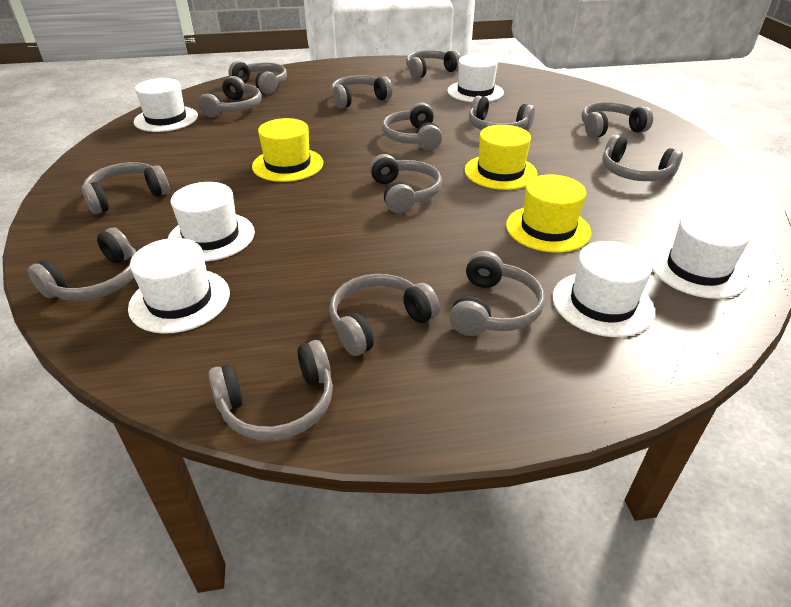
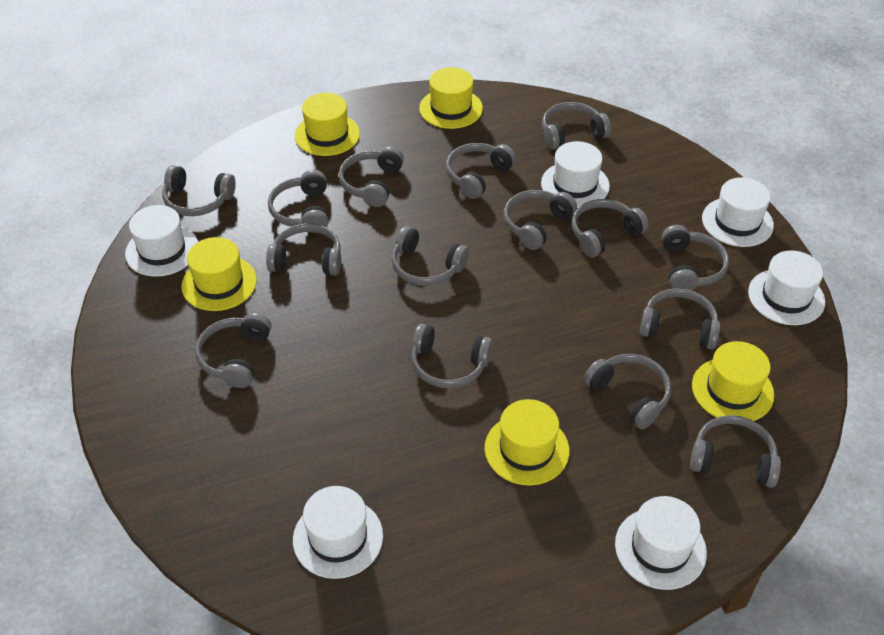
grey headphones: 14 -> 15
yellow hat: 3 -> 5

